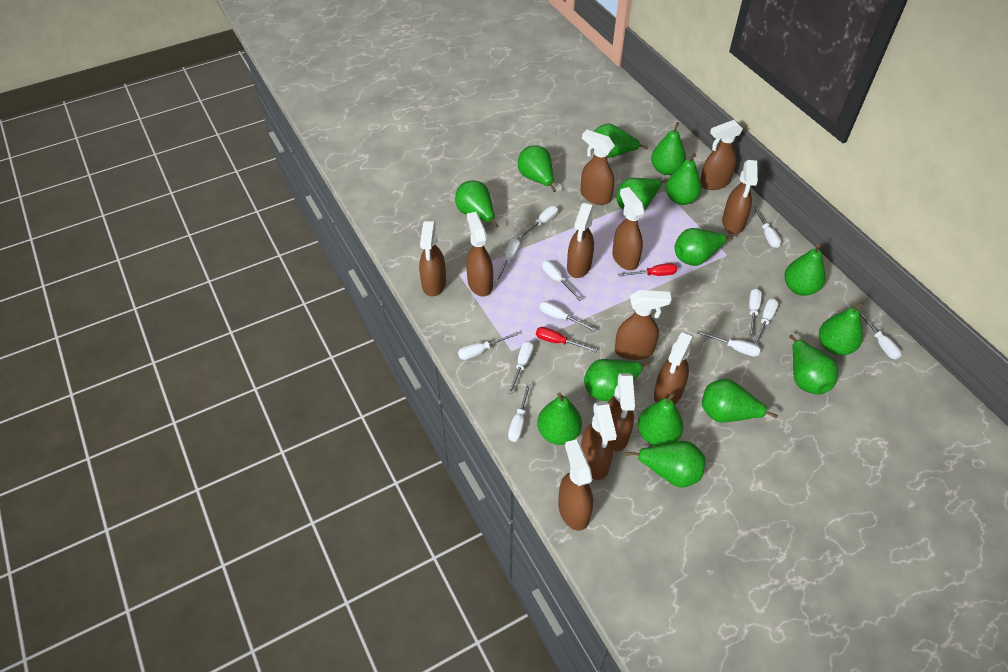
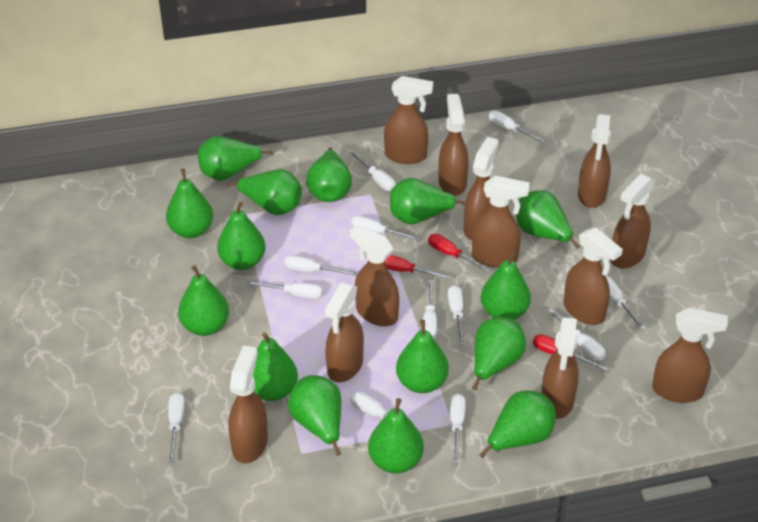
red screwdriver: 2 -> 3

